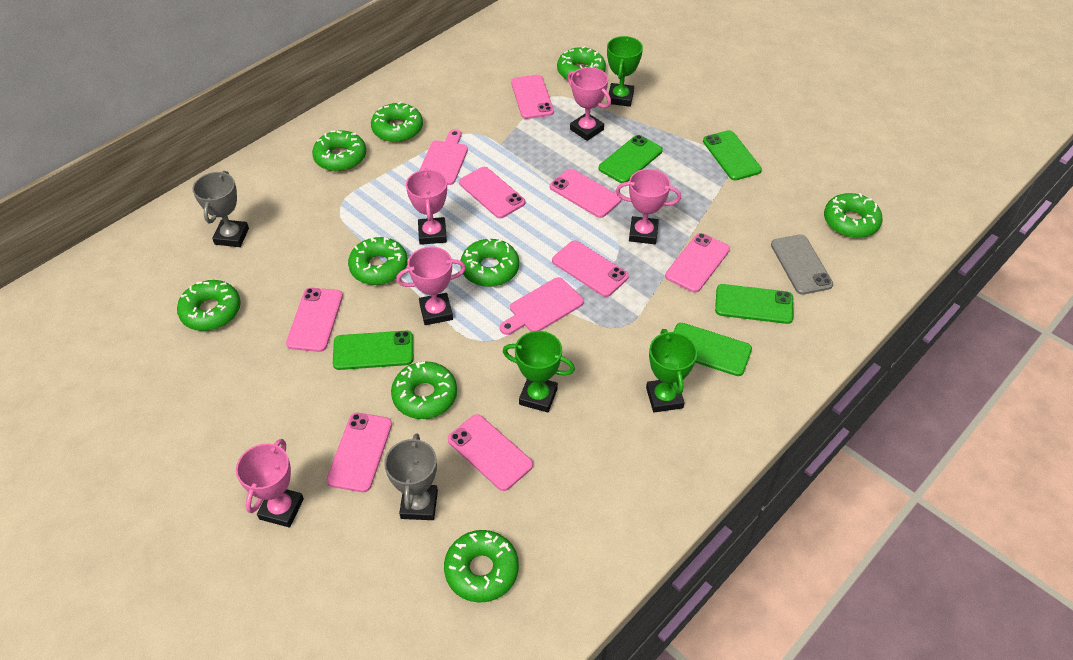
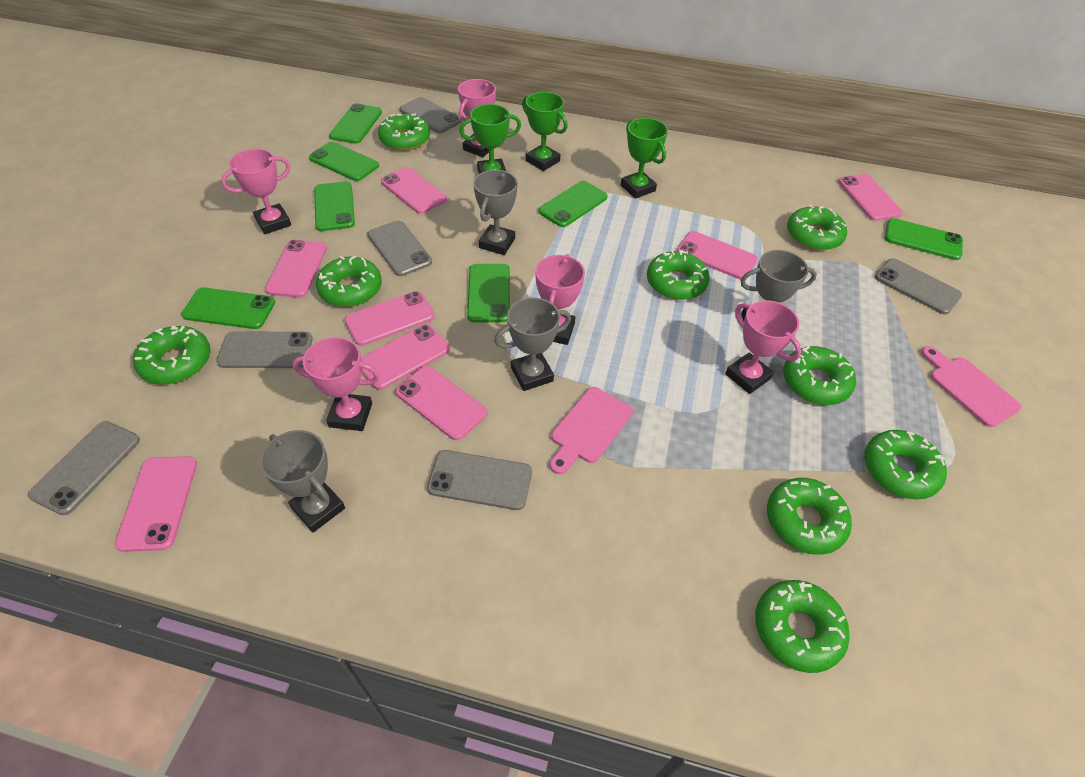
green phone: 5 -> 7
grey phone: 1 -> 6
grey trophy: 2 -> 4

